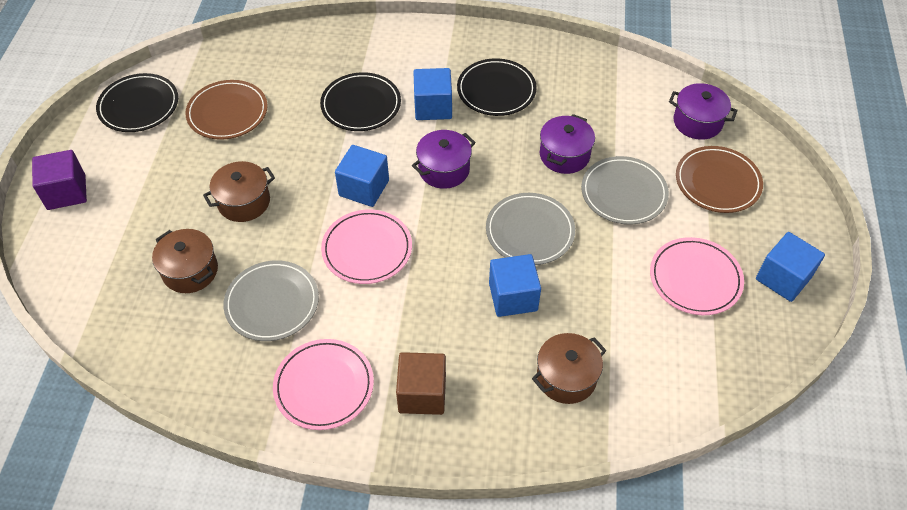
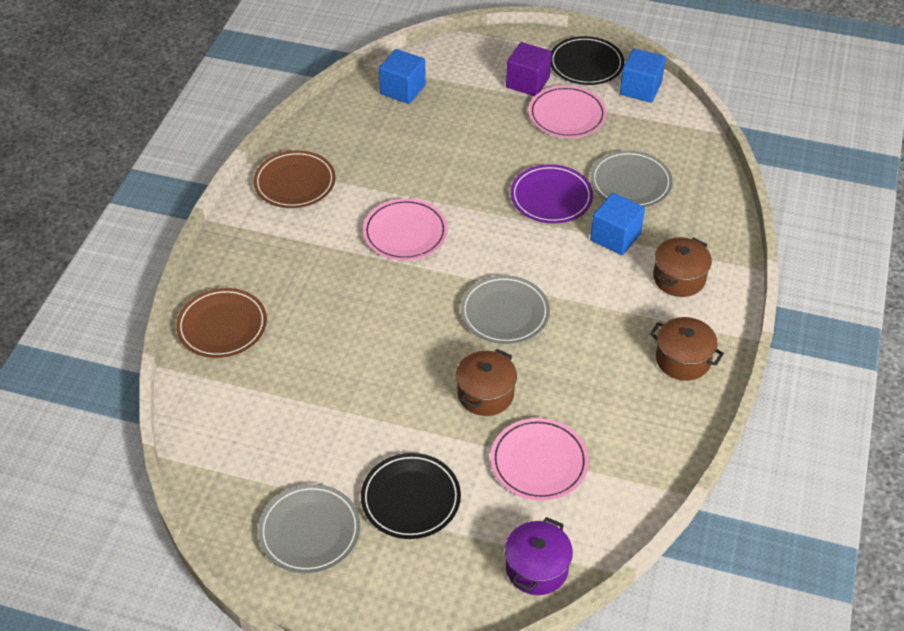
black plate: 3 -> 2
blue cube: 4 -> 3
brown cube: 1 -> 0
purple plate: 0 -> 1
purple pot: 3 -> 1

